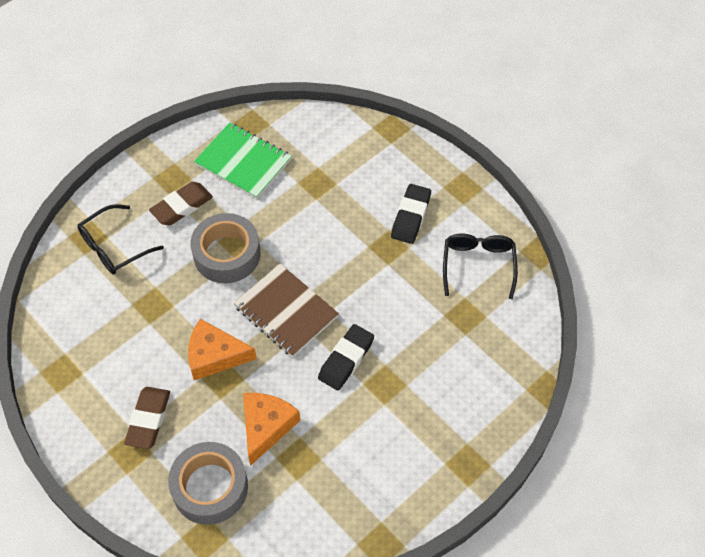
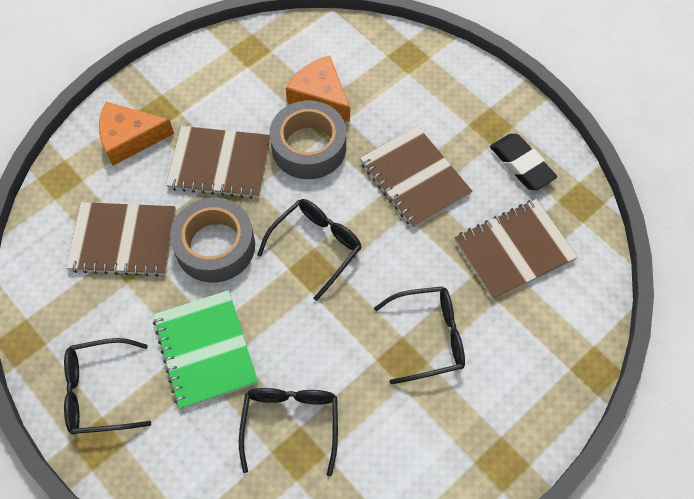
black eraser: 2 -> 1
black glasses: 2 -> 4
brown eraser: 2 -> 0
brown notebook: 1 -> 4

